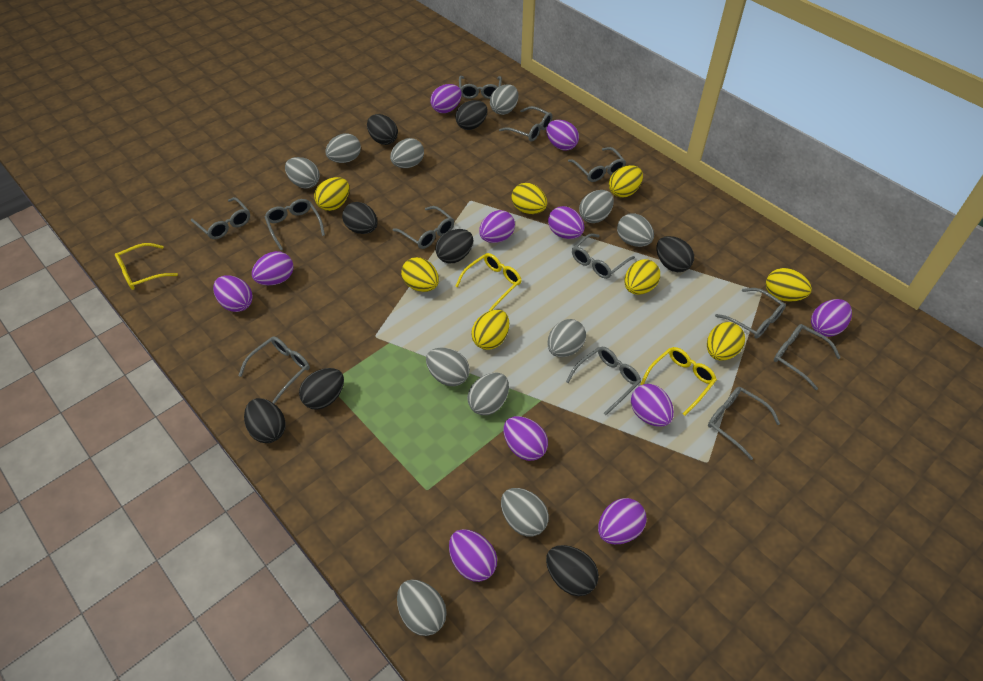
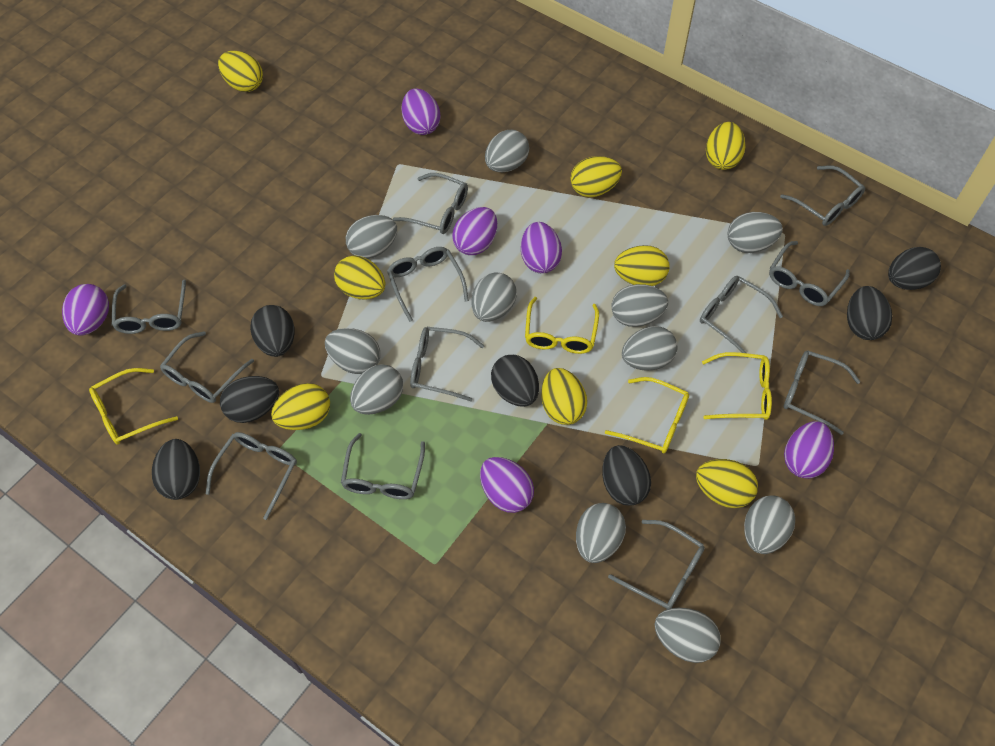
black egg: 8 -> 7
purple egg: 11 -> 6
yellow glasses: 3 -> 4

